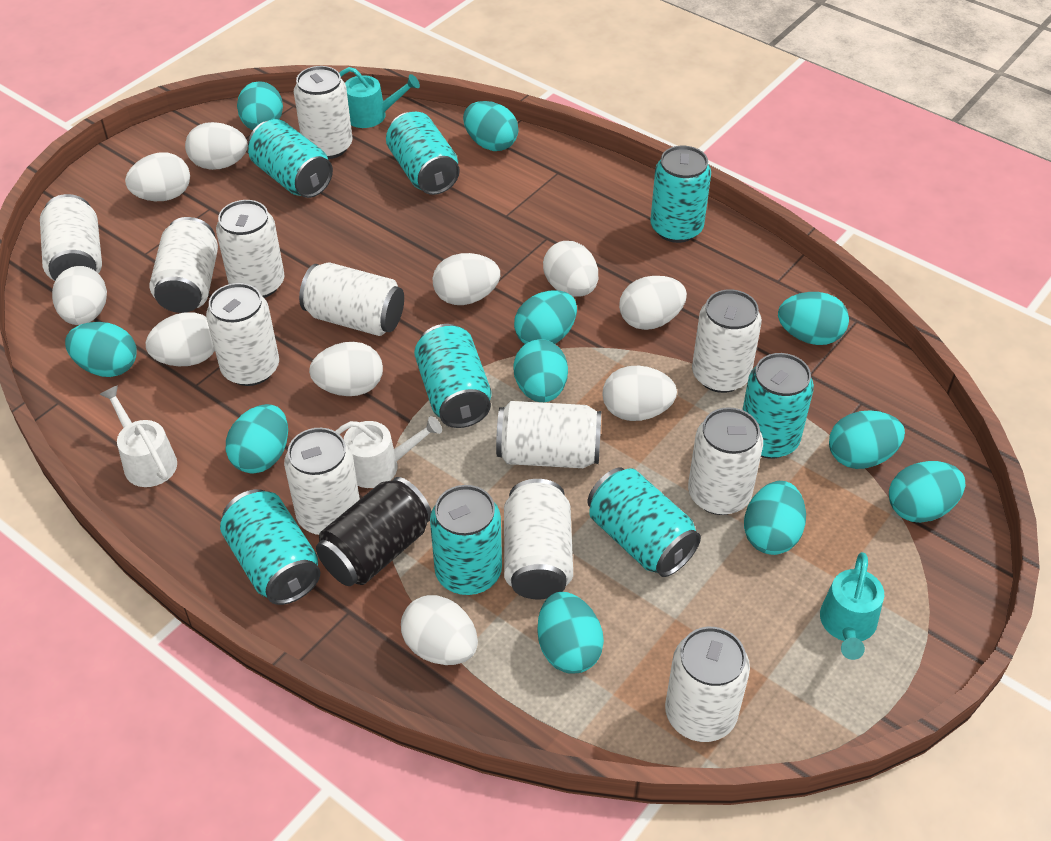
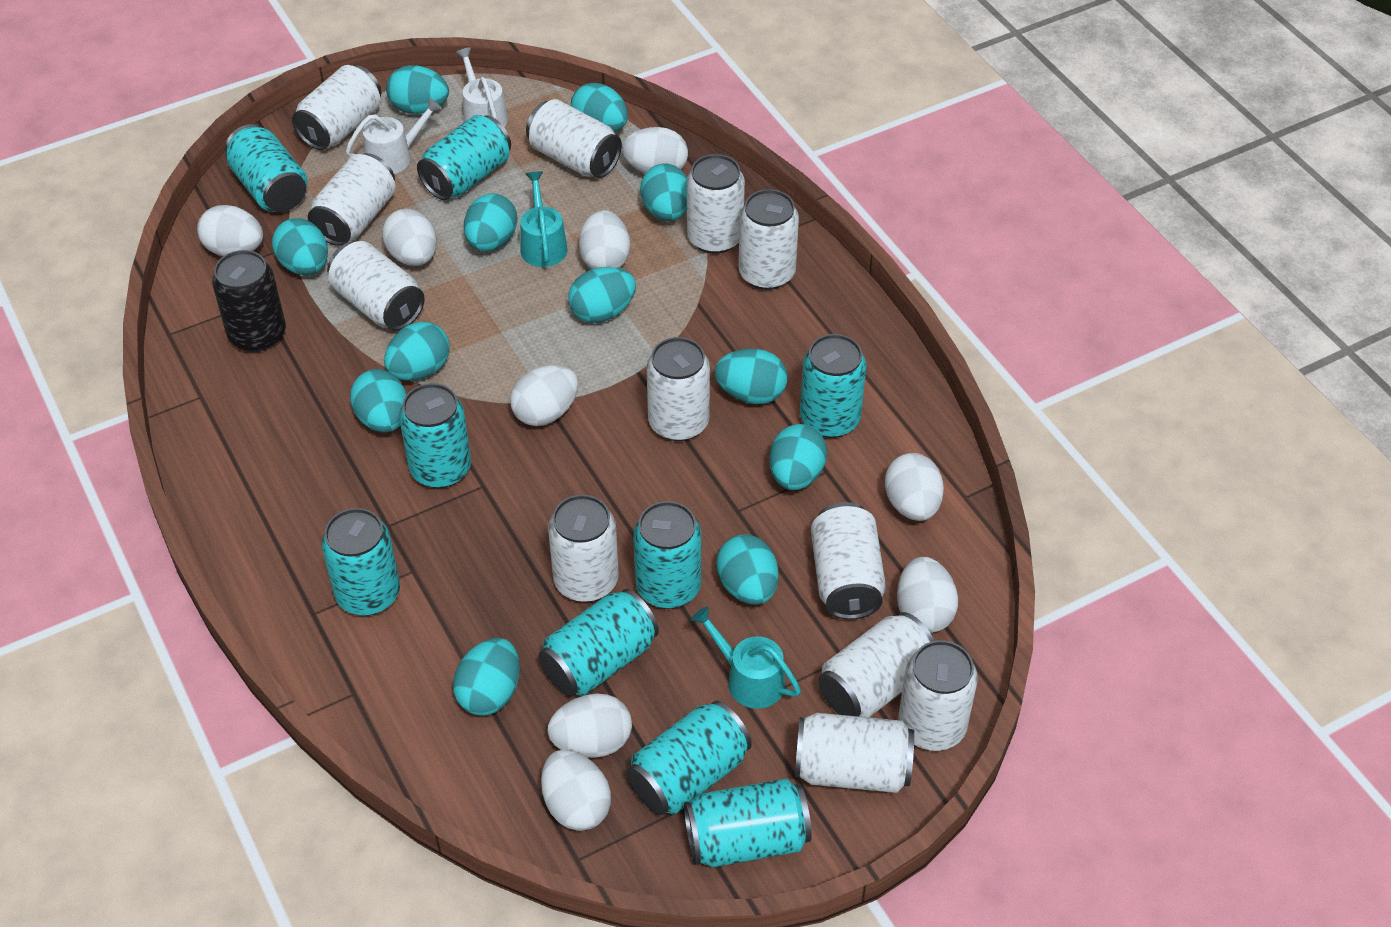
turquoise can: 8 -> 9
turquoise egg: 11 -> 12
white egg: 10 -> 9

